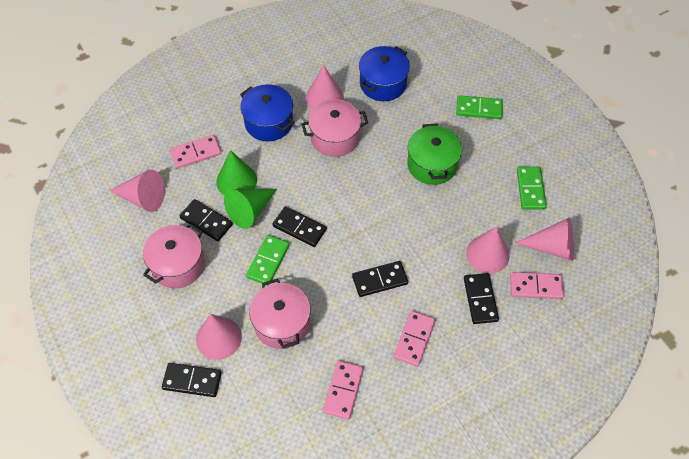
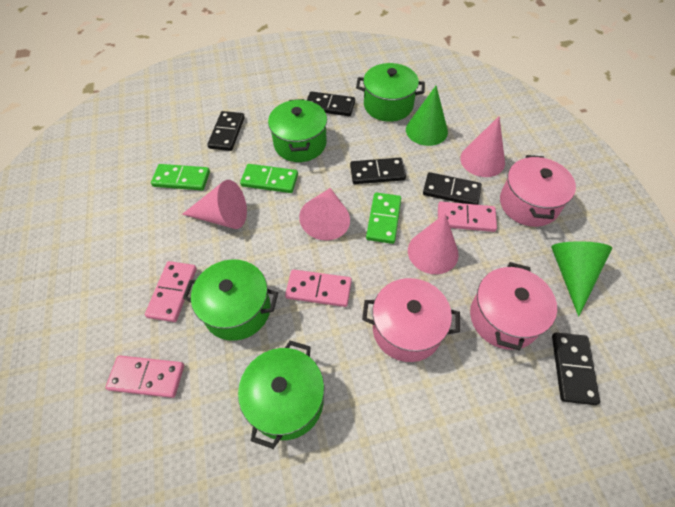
blue pot: 2 -> 0
green pot: 1 -> 4
pink cone: 5 -> 4

